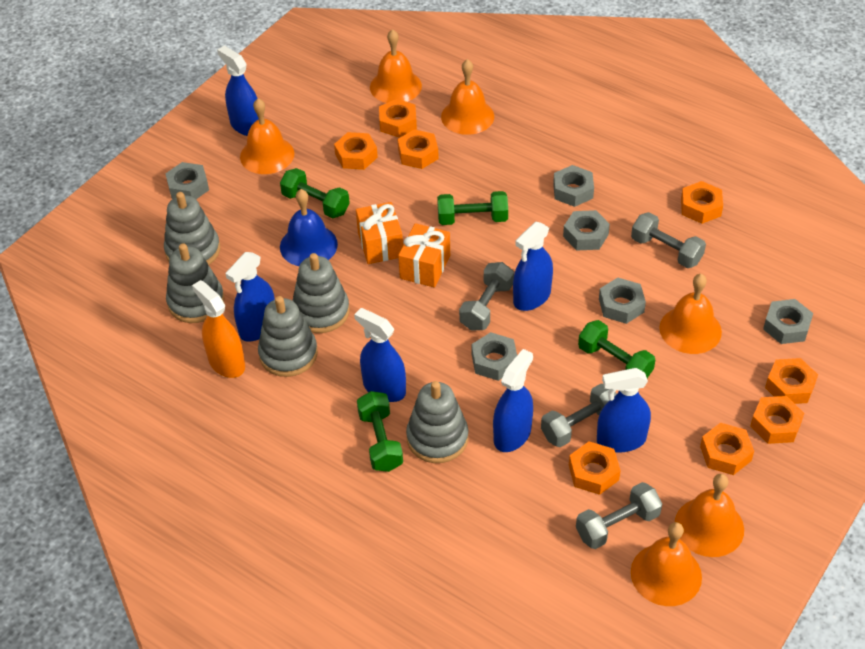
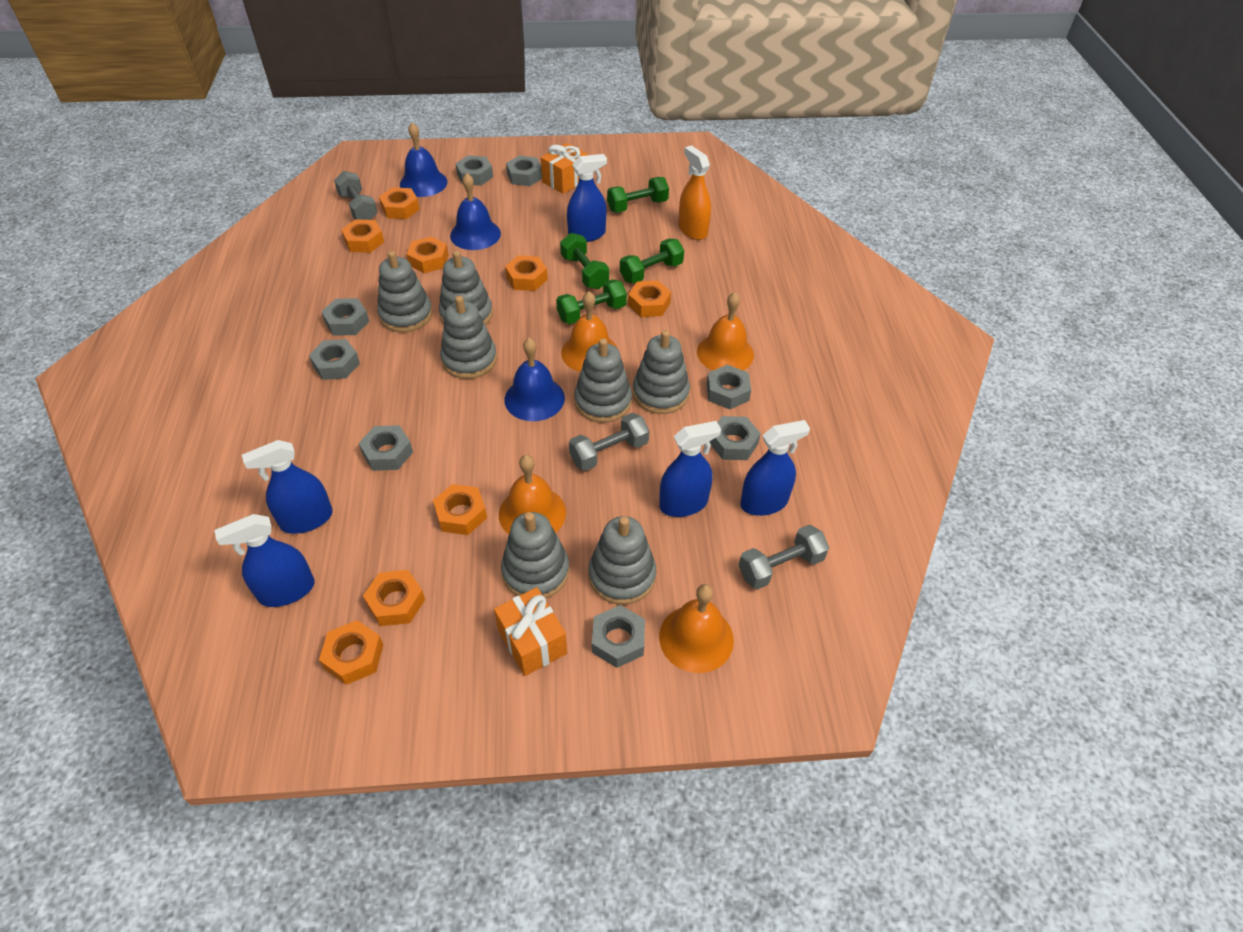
blue bell: 1 -> 3
blue spray bottle: 6 -> 5
grey dumbbell: 4 -> 3
grey nut: 6 -> 8
grey stacking toy: 5 -> 7
orange bell: 6 -> 4

